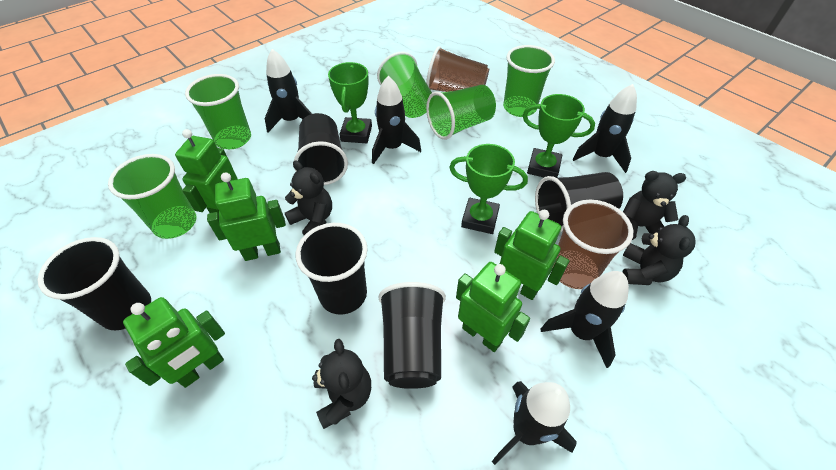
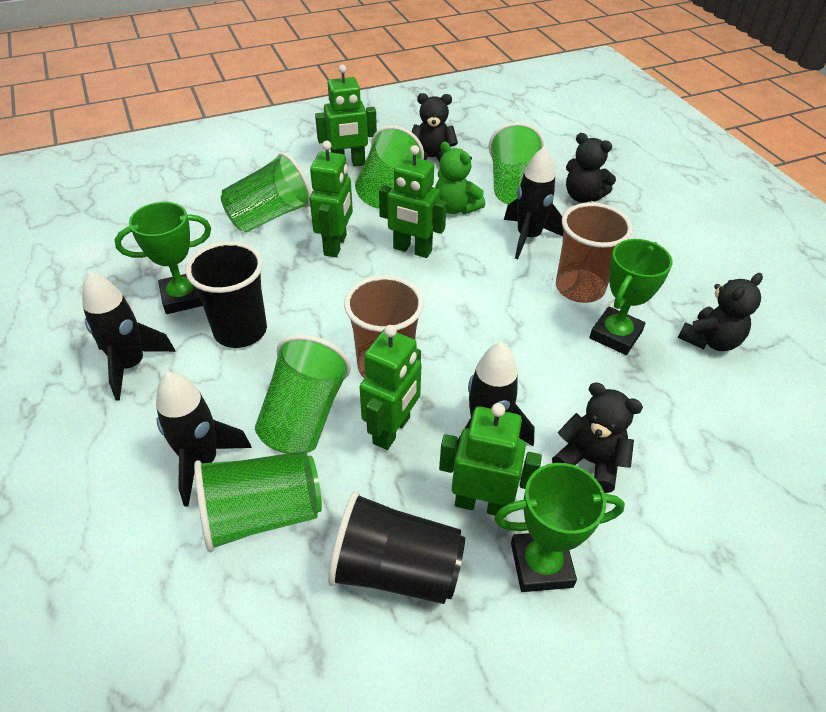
black cup: 5 -> 2
black rocket: 5 -> 4
green teddy bear: 0 -> 1

